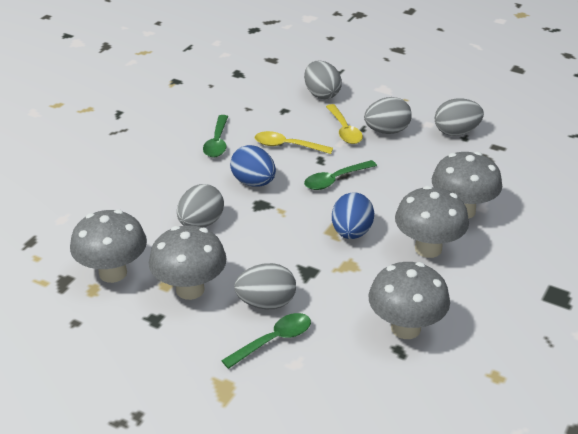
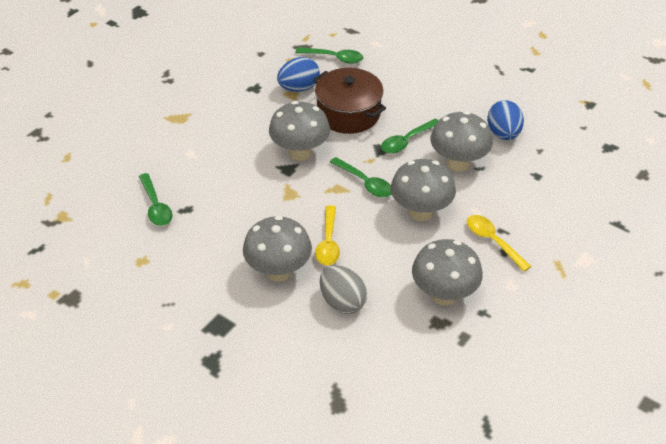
brown pot: 0 -> 1
green spoon: 3 -> 4
grey egg: 5 -> 1

